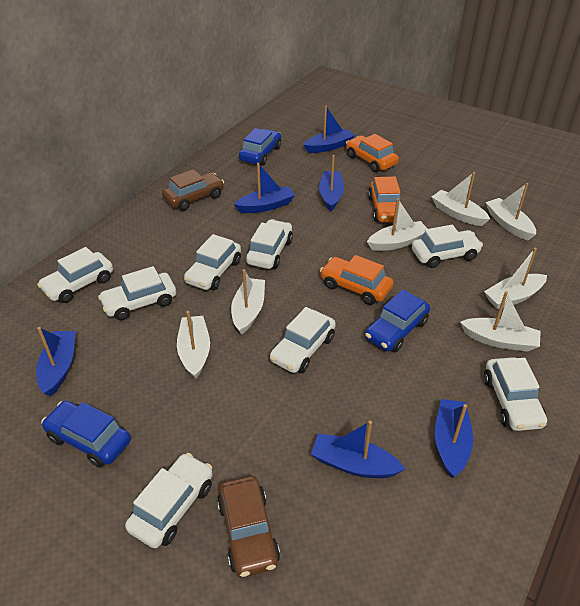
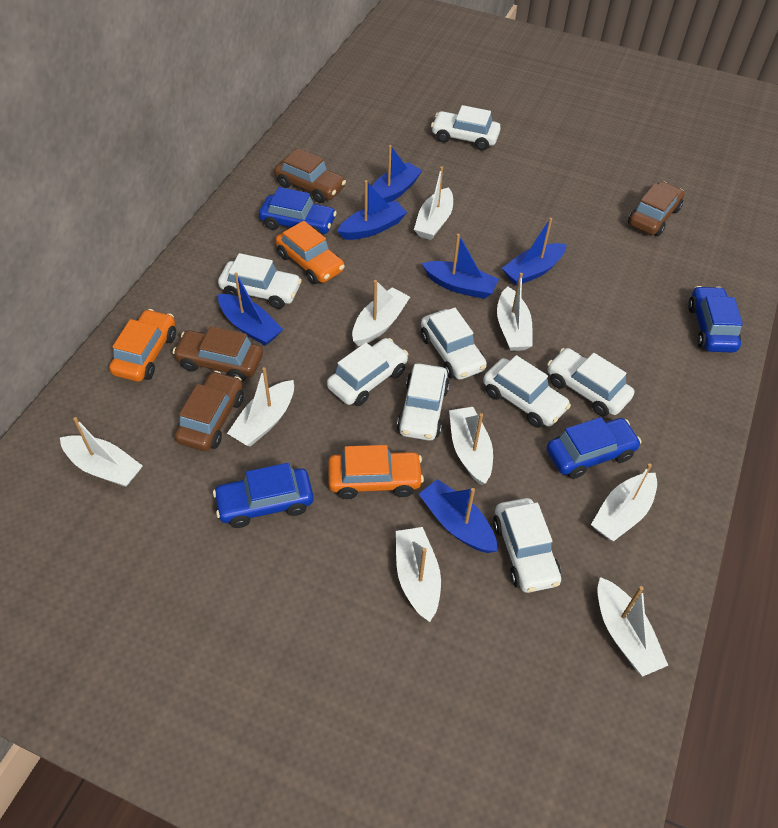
blue car: 3 -> 4
brown car: 2 -> 4
white boat: 7 -> 9

